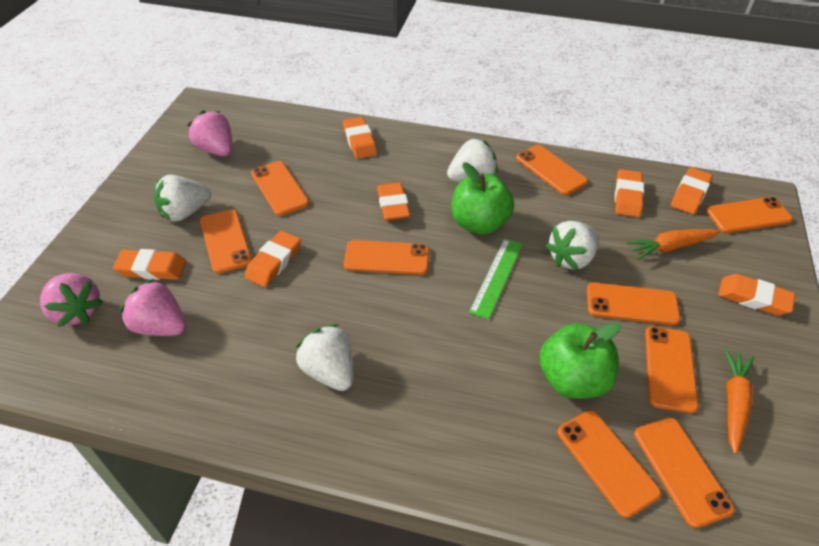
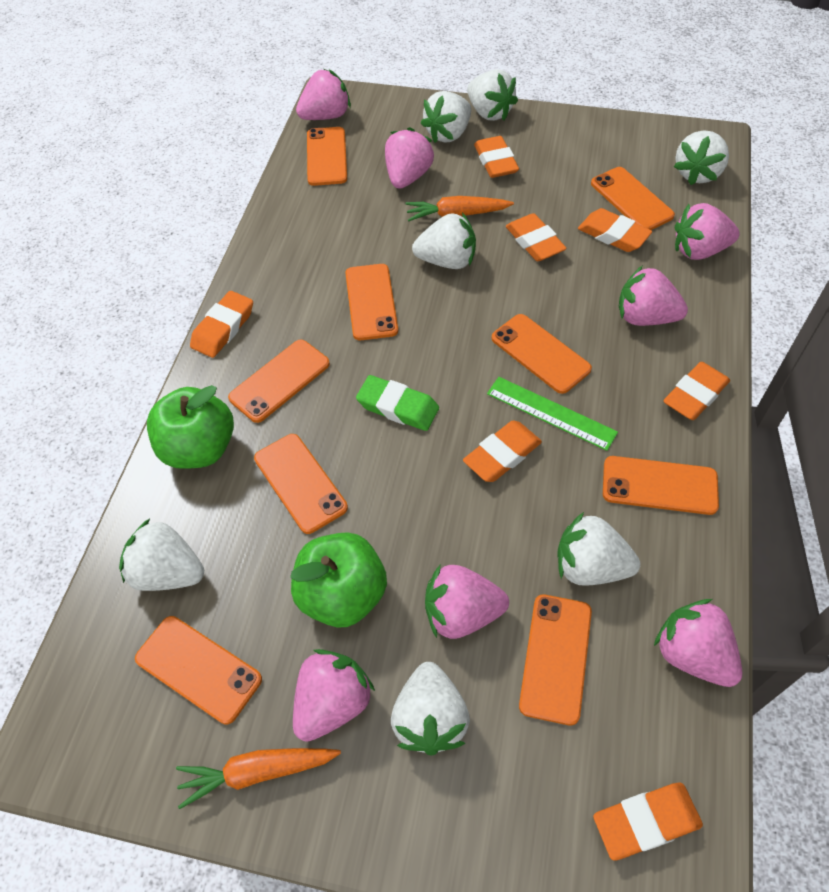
green eraser: 0 -> 1
pink strawberry: 3 -> 7
white strawberry: 4 -> 7

